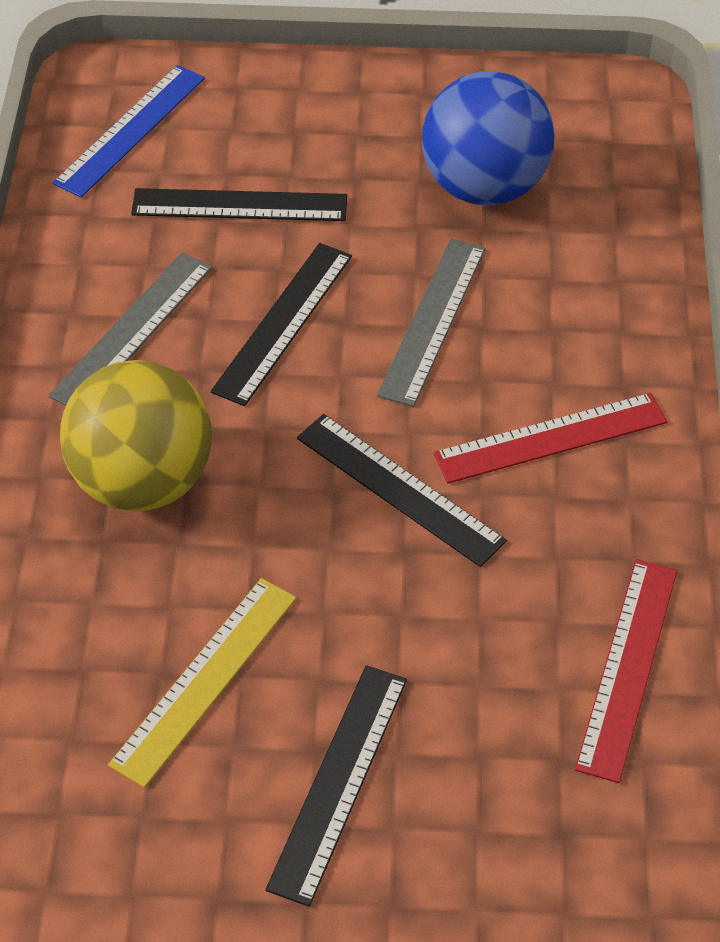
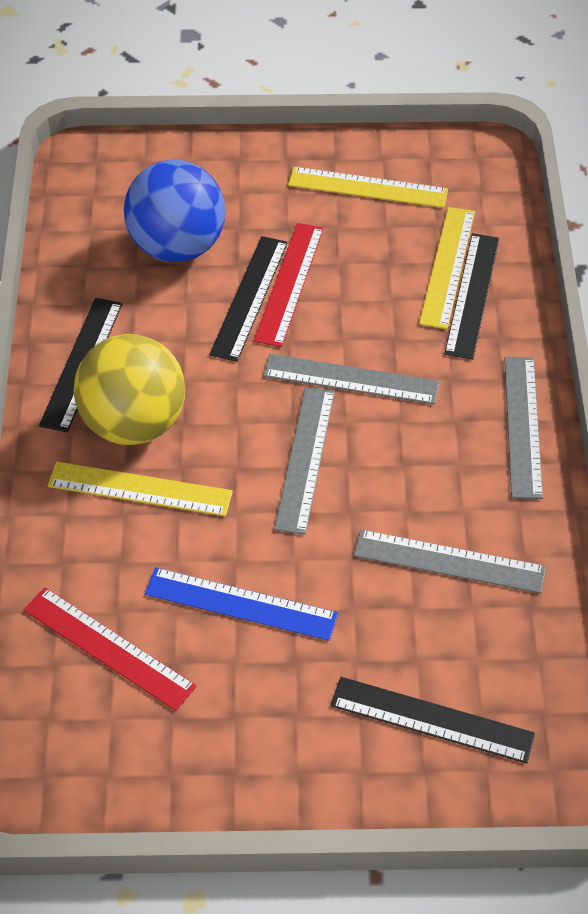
grey ruler: 2 -> 4
yellow ruler: 1 -> 3

